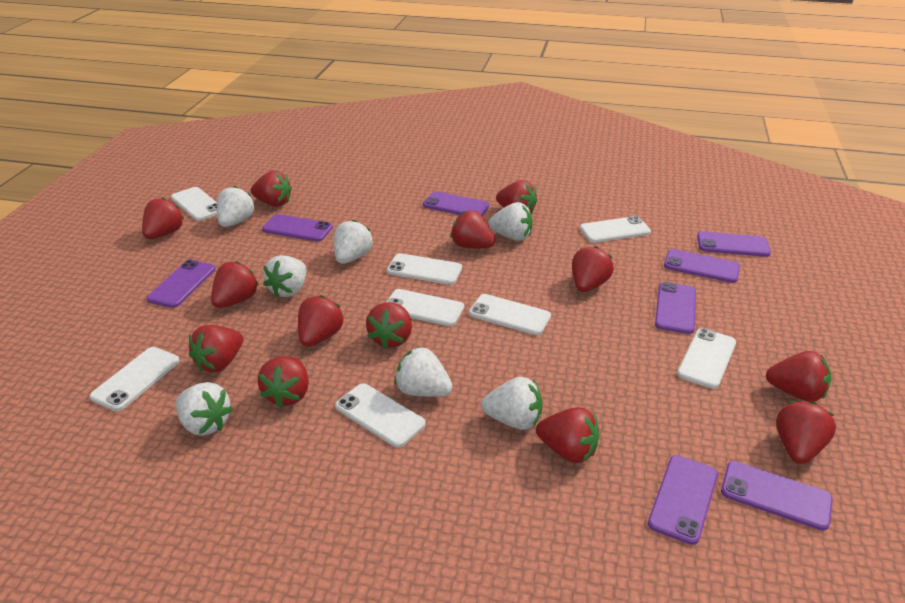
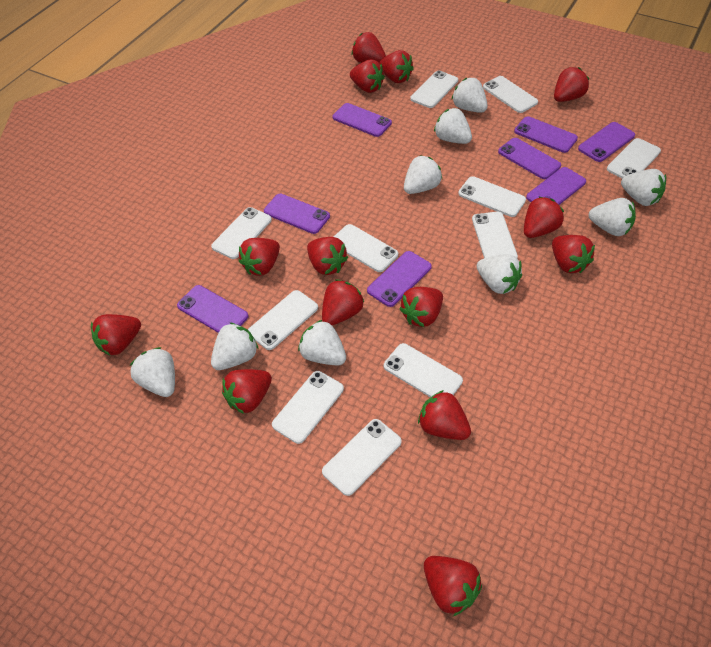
red strawberry: 13 -> 14
white phone: 8 -> 11
white strawberry: 7 -> 9

